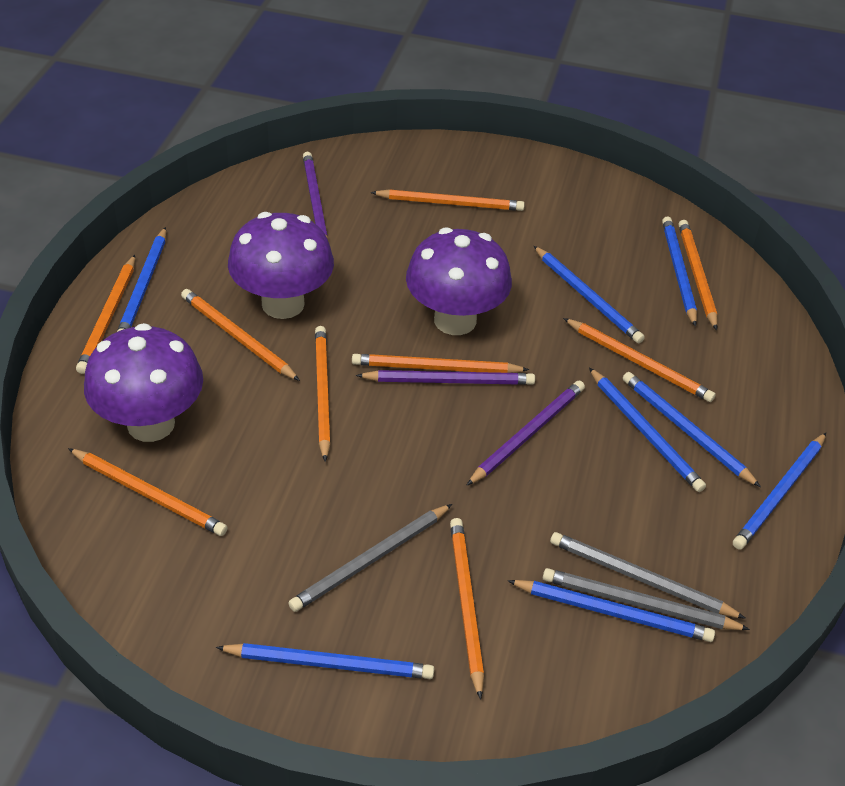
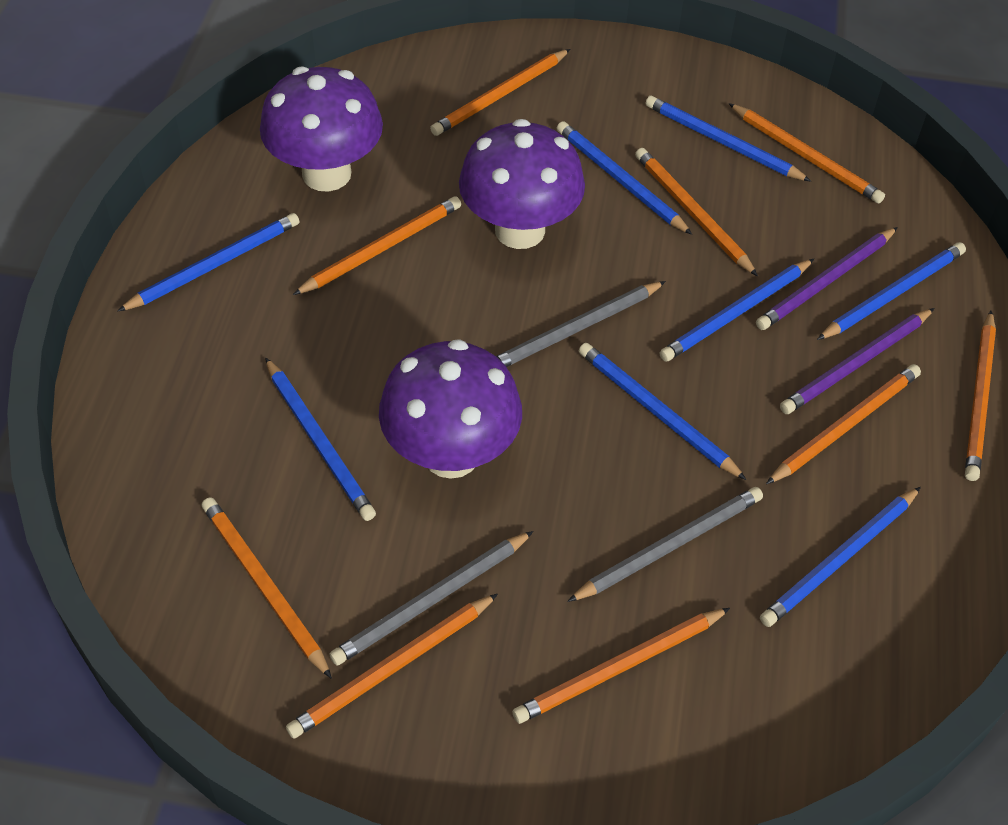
purple pencil: 3 -> 2

